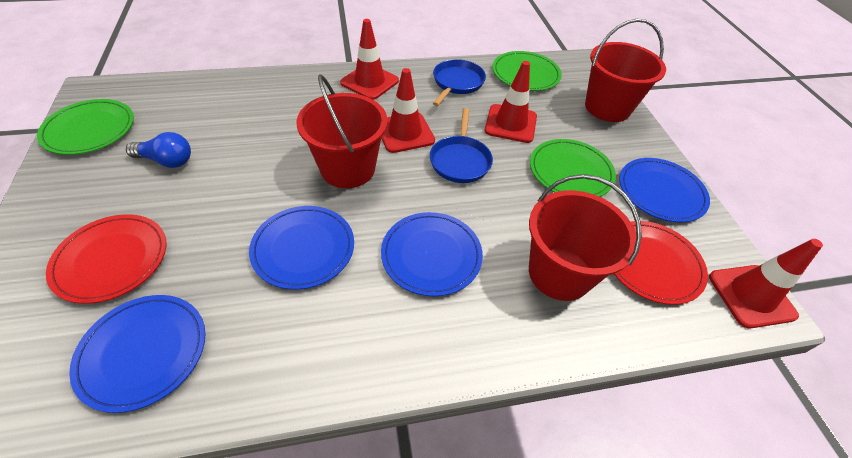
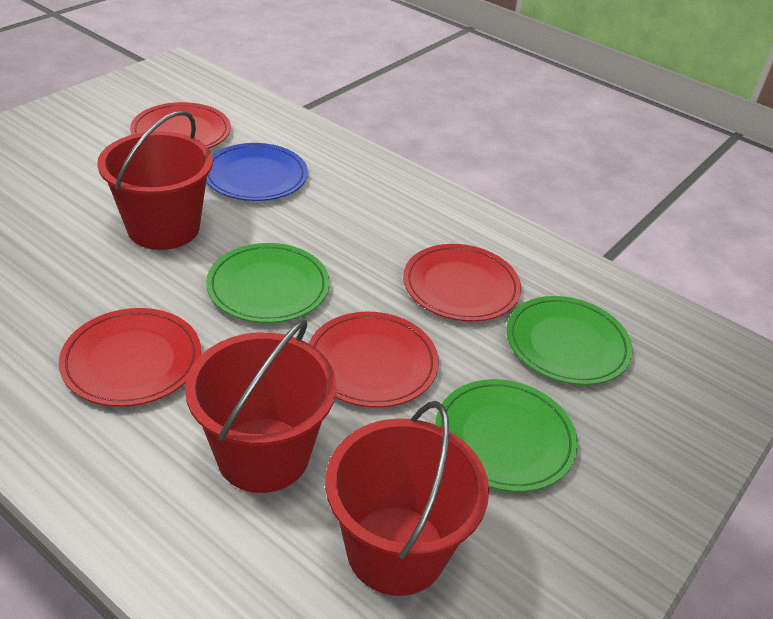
blue light bulb: 1 -> 0
blue pan: 2 -> 0
blue plate: 4 -> 1
red plate: 2 -> 4
red traffic cone: 4 -> 0

